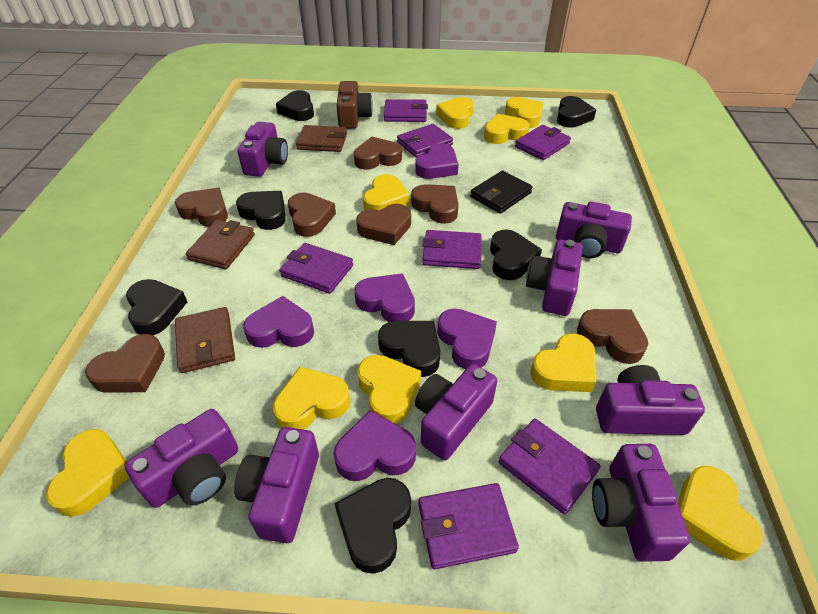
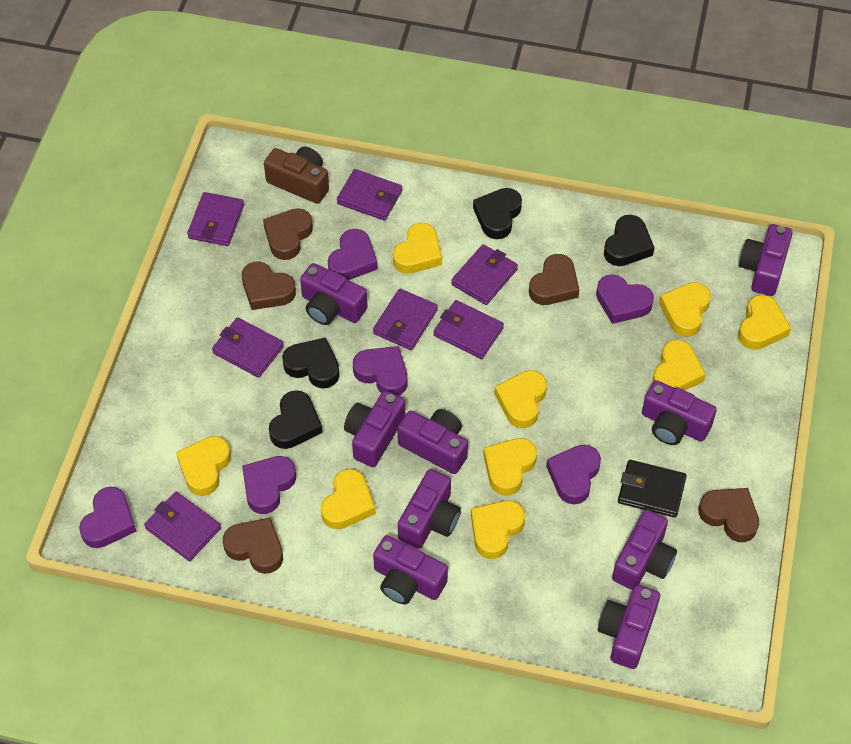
black heart: 7 -> 4
brown heart: 7 -> 5
brown wallet: 3 -> 0
purple camera: 8 -> 9
purple heart: 5 -> 6

